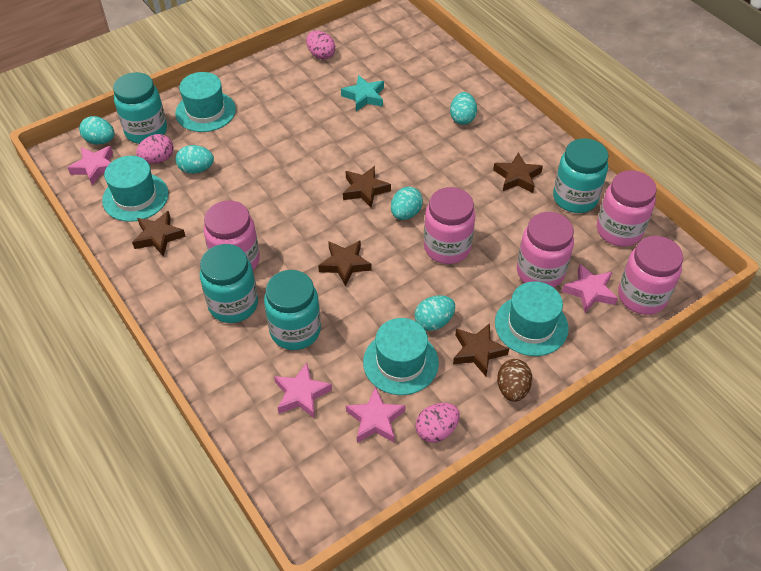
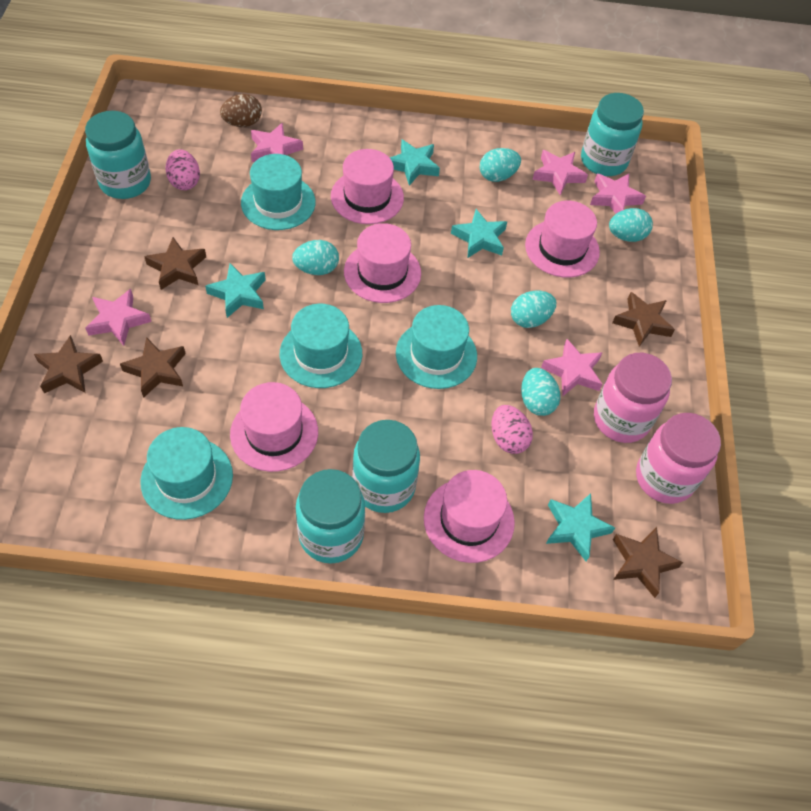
pink egg: 3 -> 2
pink hat: 0 -> 5
pink jar: 5 -> 2
pink star: 4 -> 5
turquoise star: 1 -> 4

